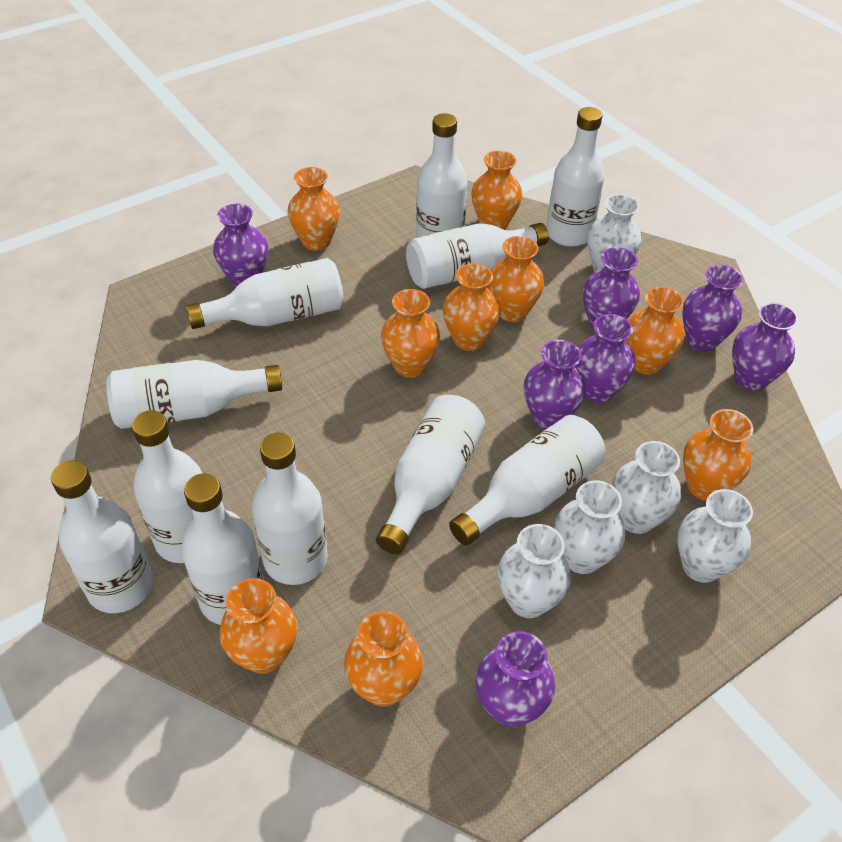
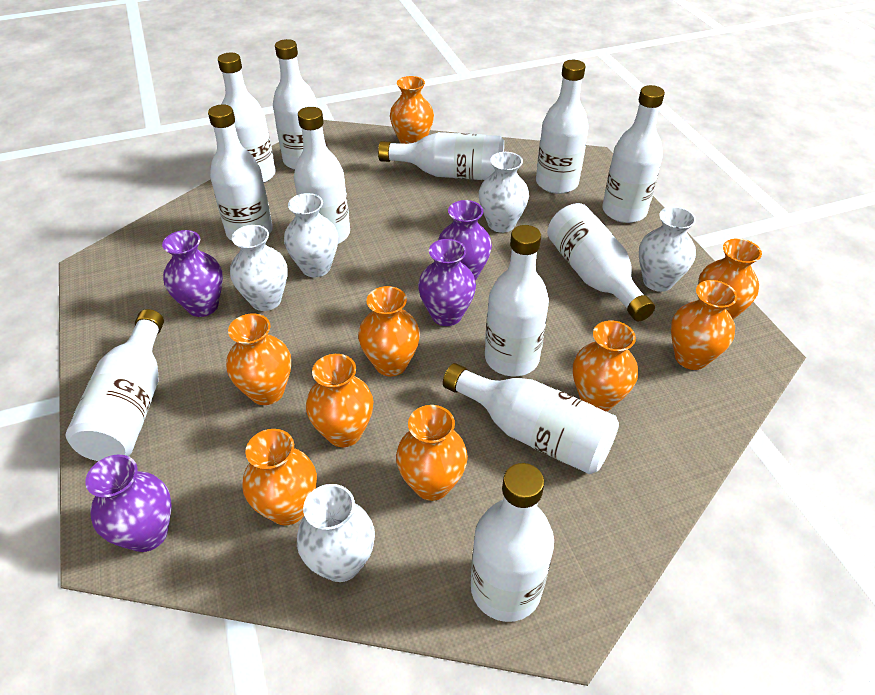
purple vase: 7 -> 4
white bottle: 11 -> 12

